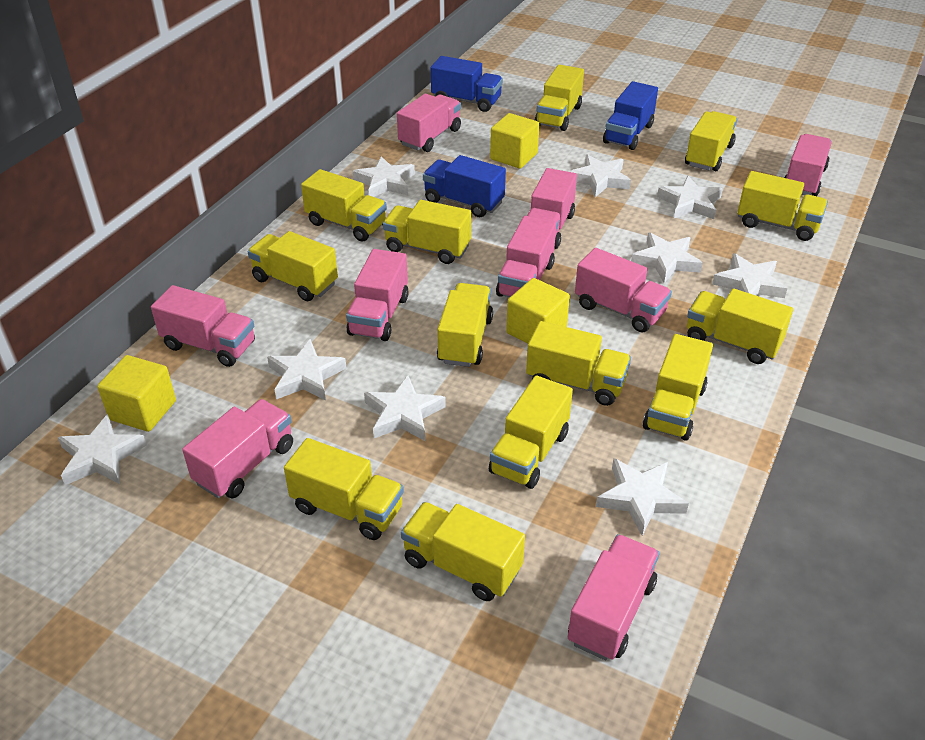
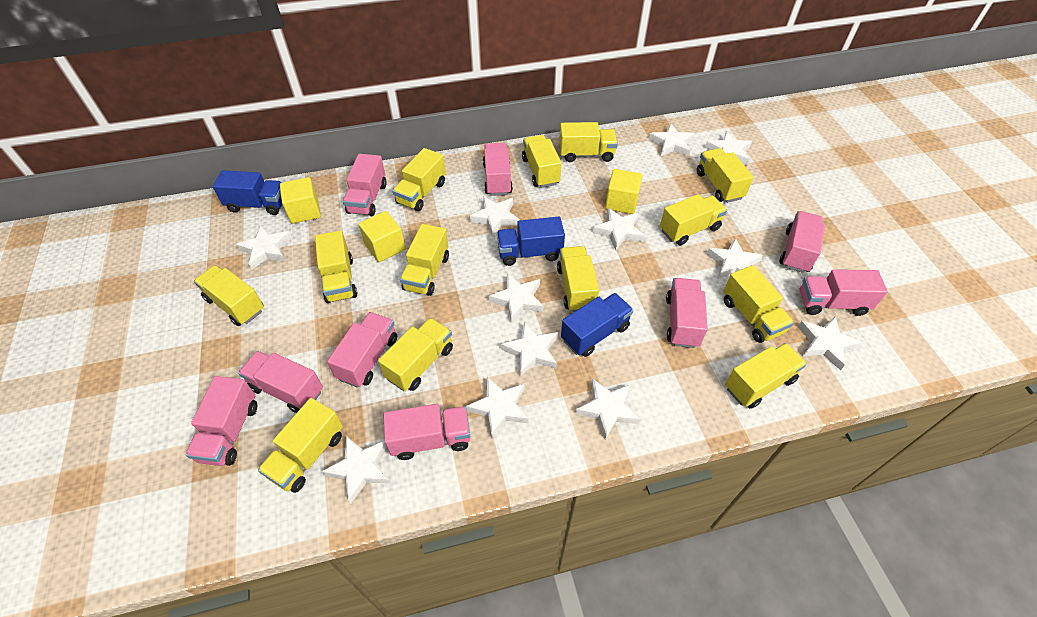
white star: 9 -> 12

